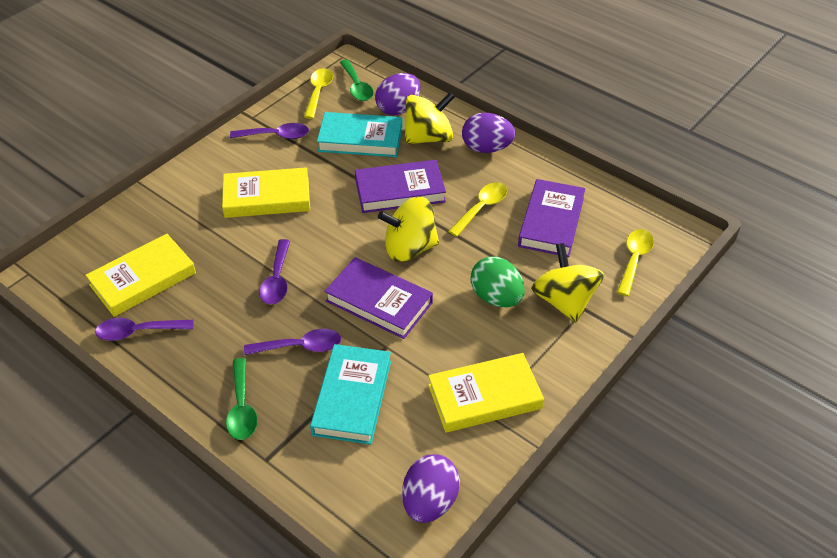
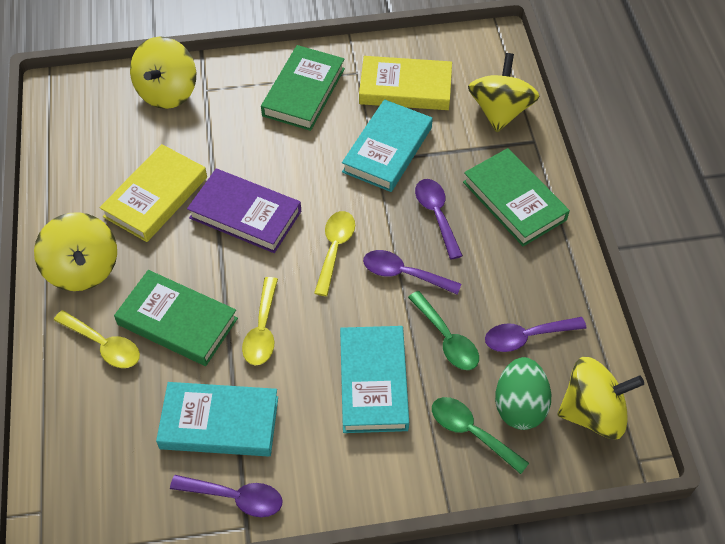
green book: 0 -> 3
purple book: 3 -> 1
purple egg: 3 -> 0
turquoise book: 2 -> 3
yellow book: 3 -> 2
yellow spinning top: 3 -> 4

